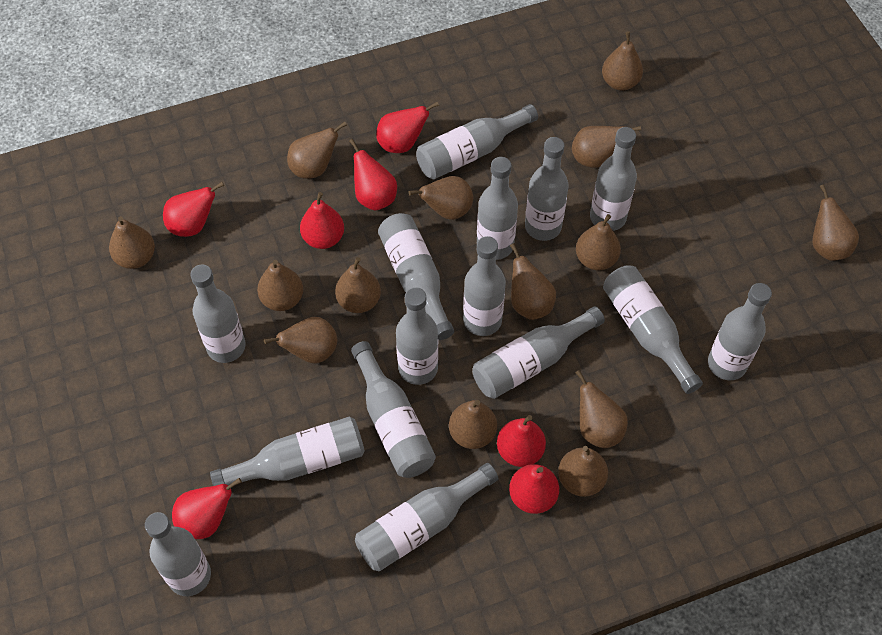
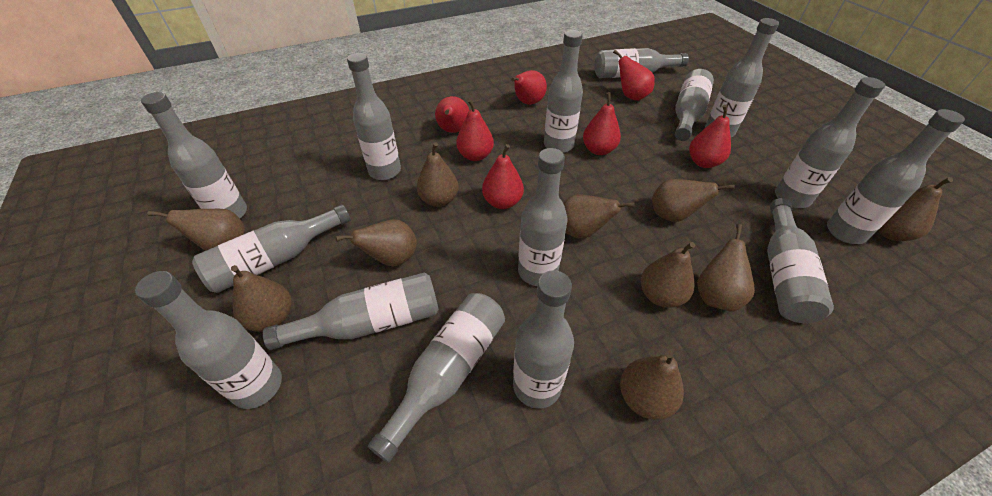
brown pear: 14 -> 10

